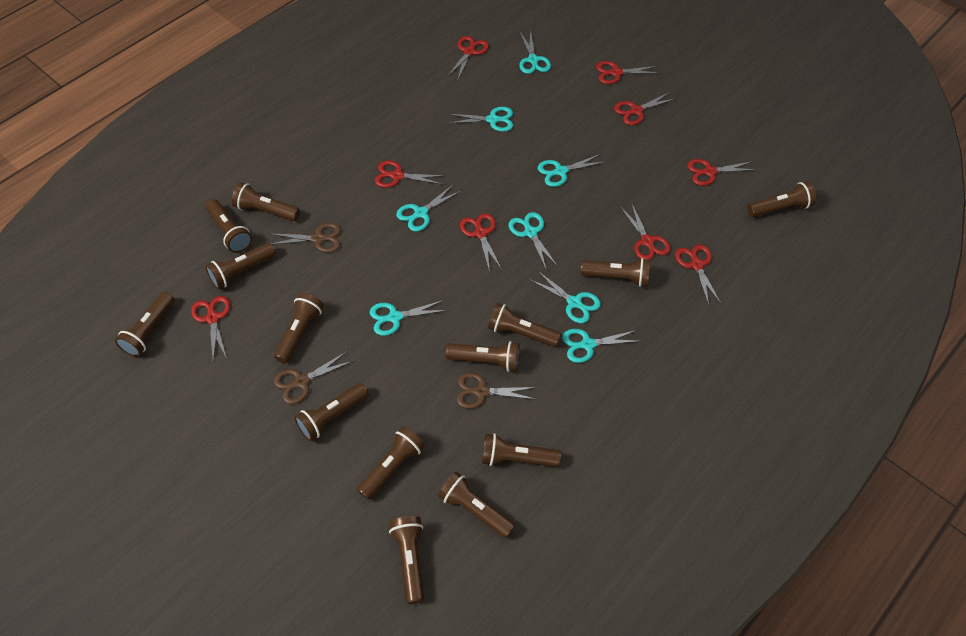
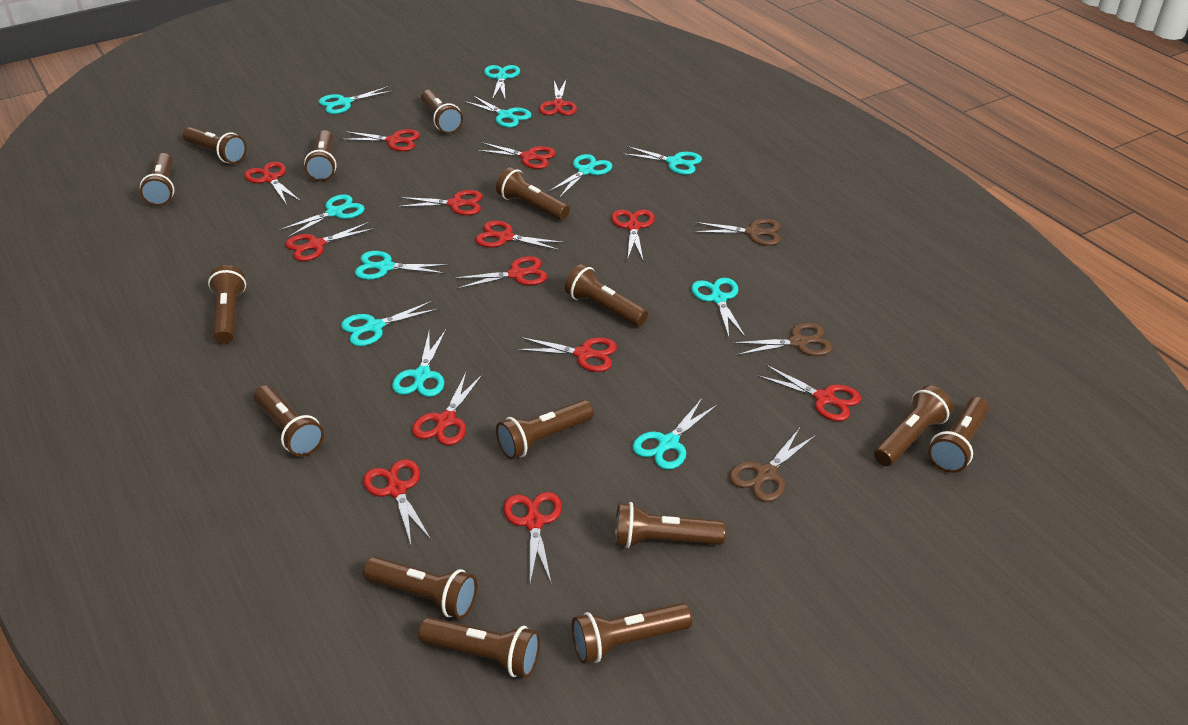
brown flashlight: 14 -> 15
red scissors: 9 -> 14
turquoise scissors: 8 -> 11

